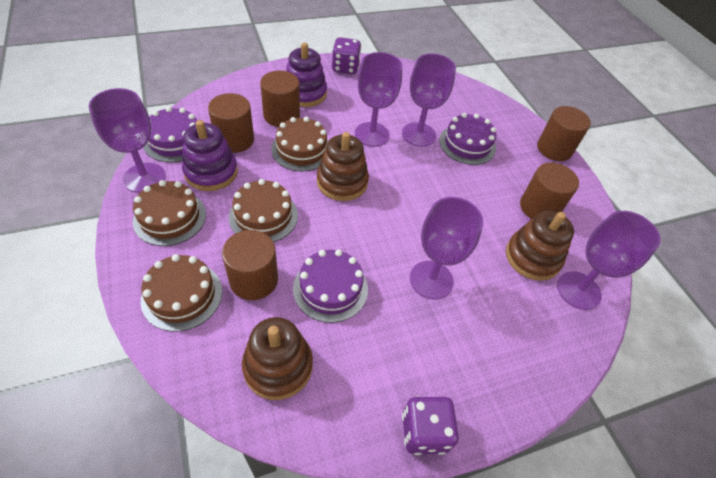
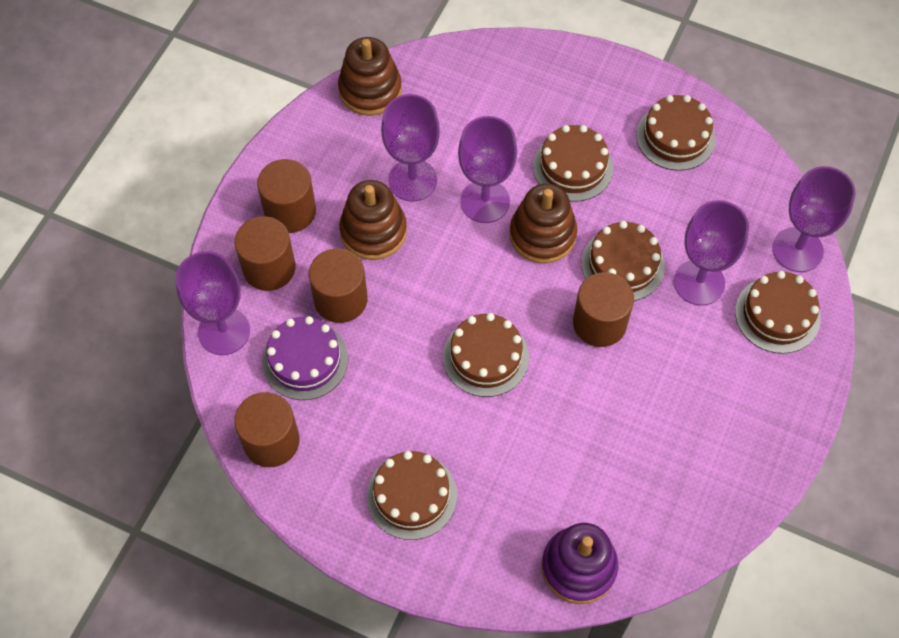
brown cake: 4 -> 6
purple cake: 3 -> 1
purple dice: 2 -> 0
purple stacking toy: 2 -> 1

